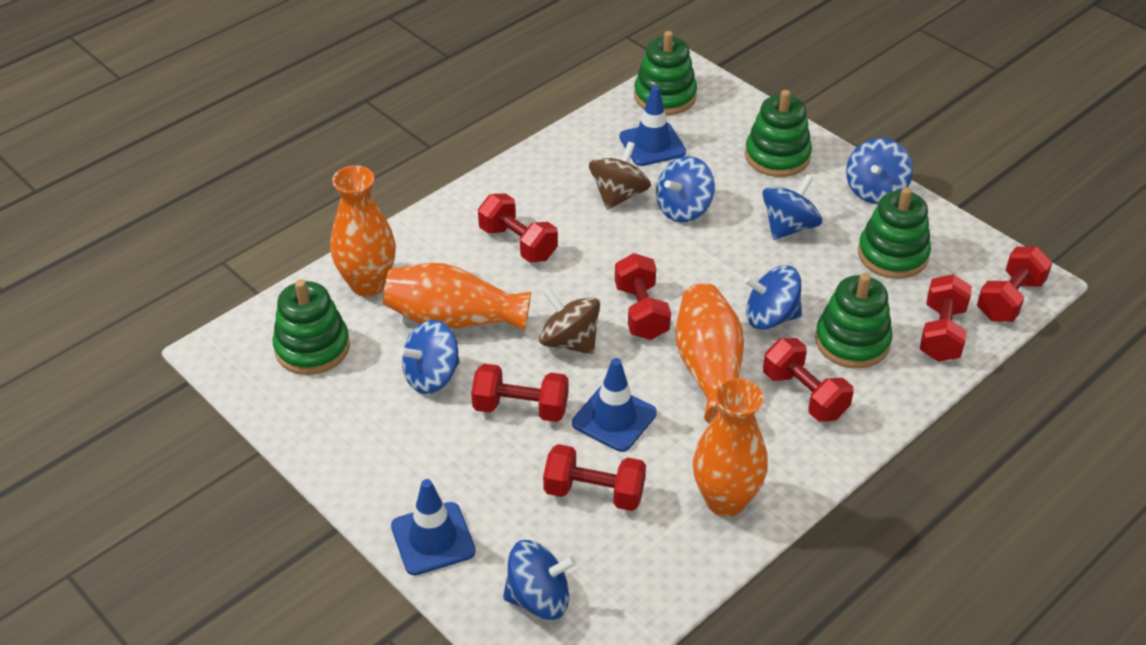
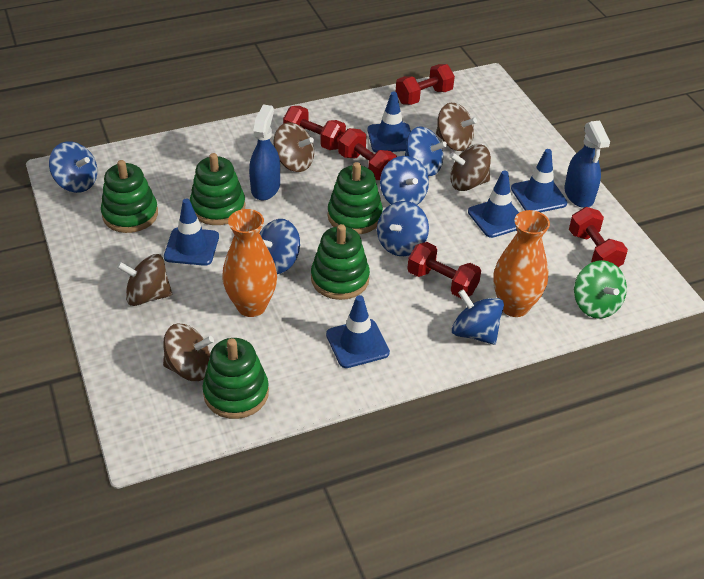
blue spray bottle: 0 -> 2
blue traffic cone: 3 -> 5
brown spinning top: 2 -> 5
green spinning top: 0 -> 1
orange vase: 4 -> 2
red dumbbell: 7 -> 5

